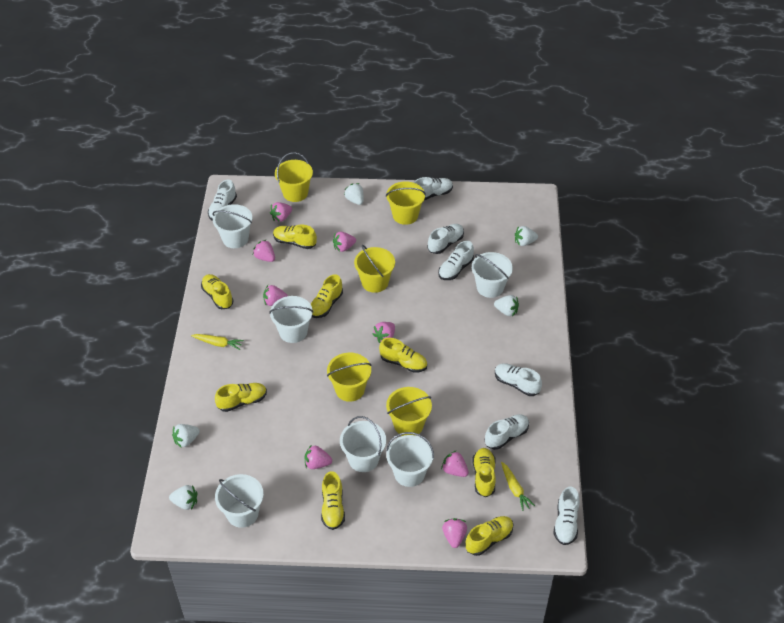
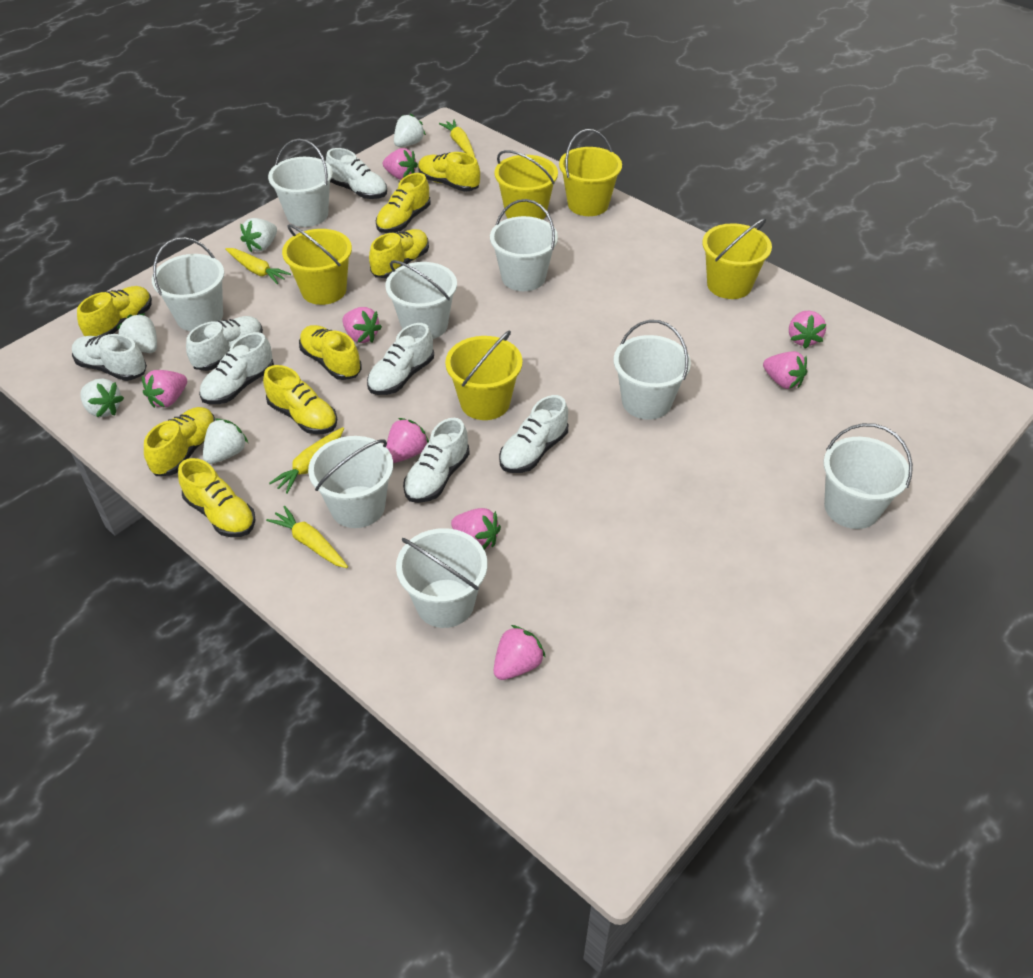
white bucket: 6 -> 8
yellow carrot: 2 -> 4

